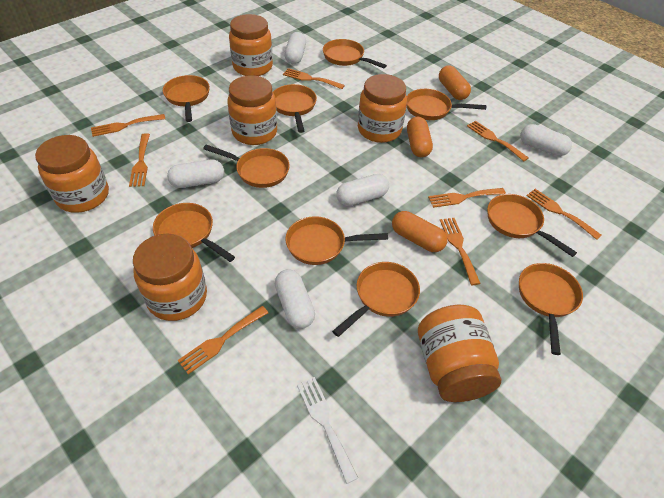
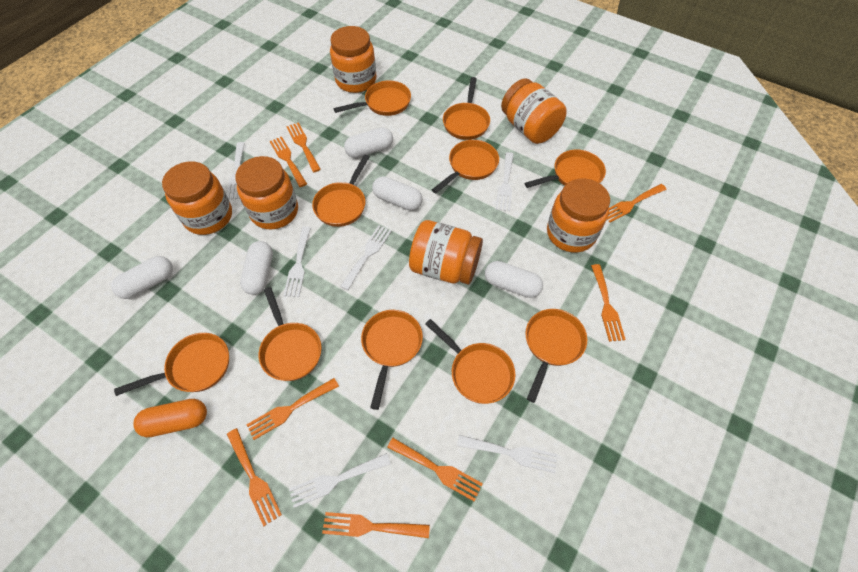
orange capsule: 3 -> 1
white fork: 1 -> 6

